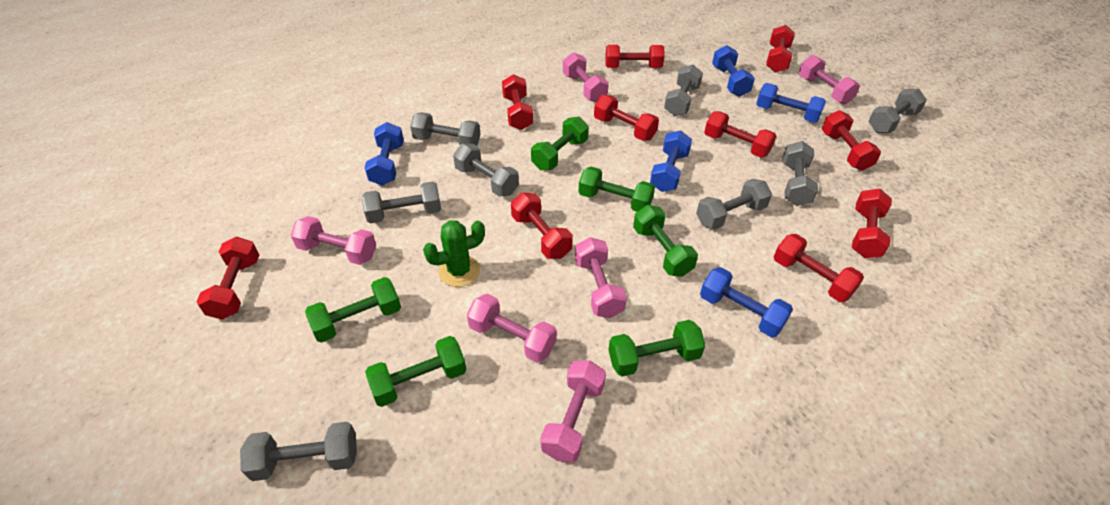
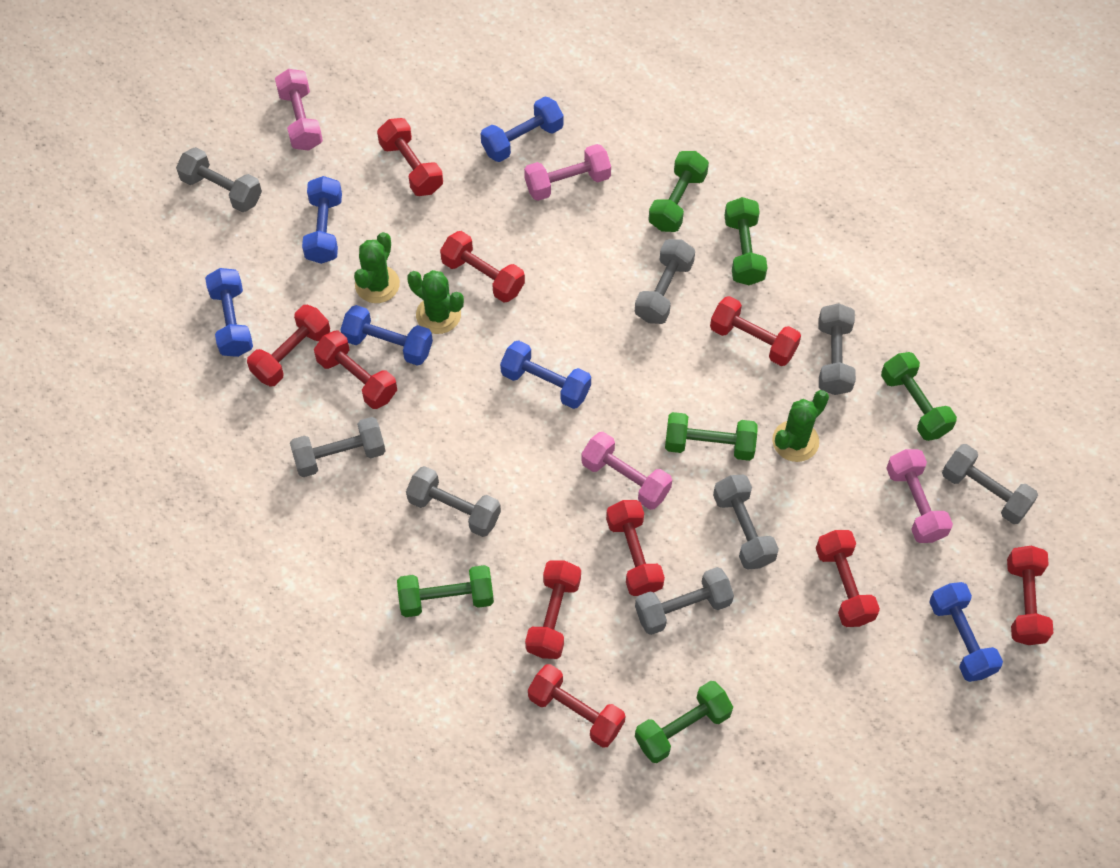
blue dumbbell: 5 -> 6
green cactus: 1 -> 3
pink dumbbell: 6 -> 4

